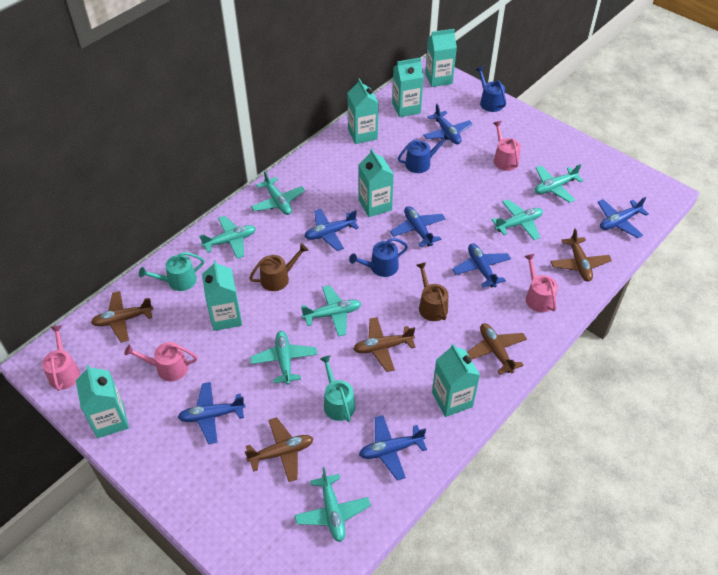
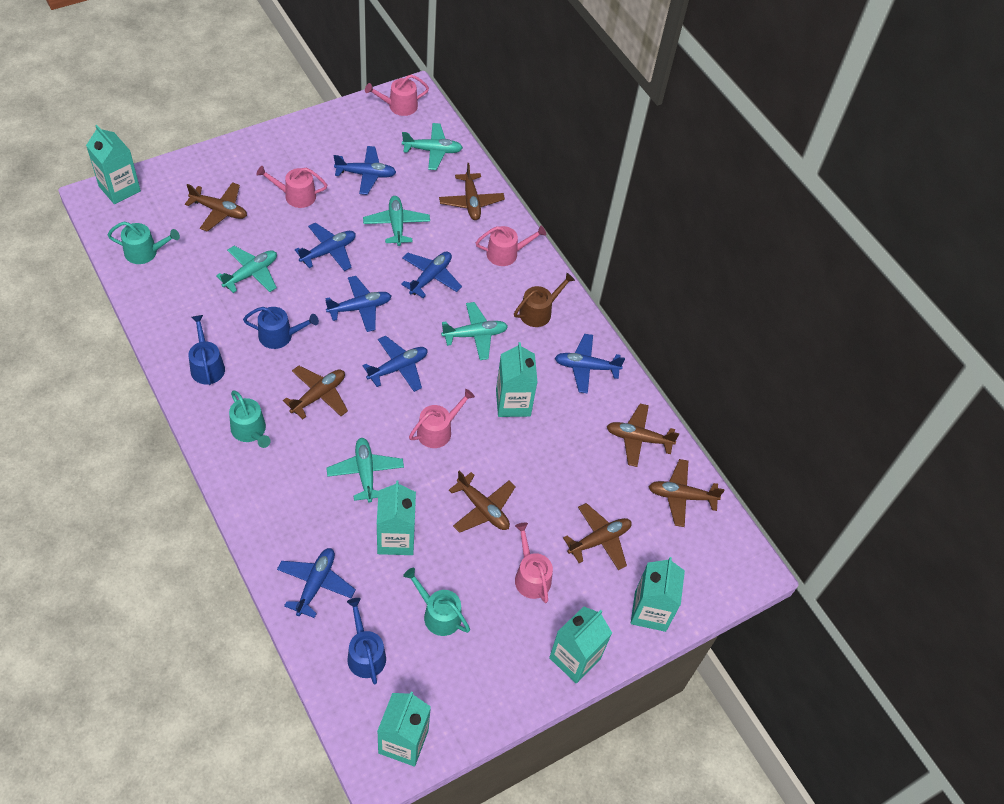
brown plane: 5 -> 7
brown watering can: 2 -> 1
pink watering can: 4 -> 5
turquoise carton: 7 -> 6
turquoise plane: 7 -> 5
turquoise watering can: 2 -> 3

